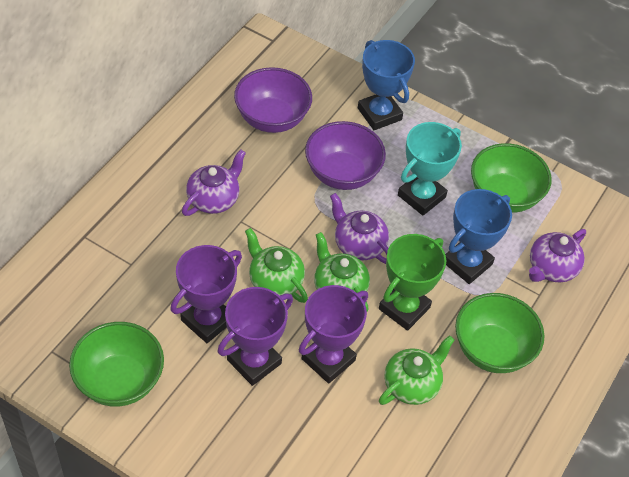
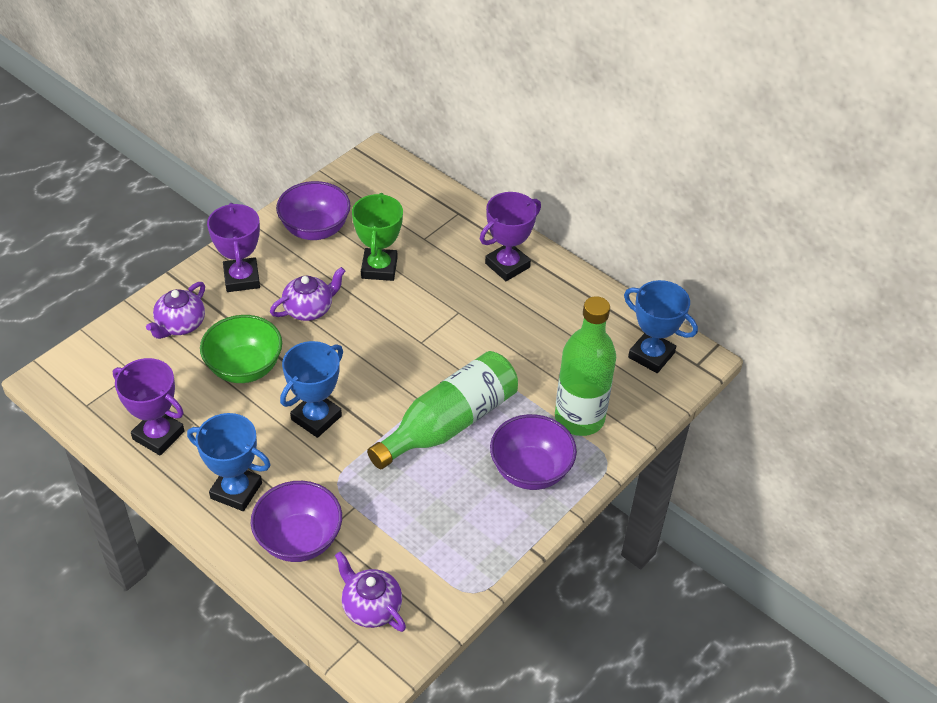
blue trophy: 2 -> 3
green bottle: 0 -> 2
green bowl: 3 -> 1
green teapot: 3 -> 0
purple bowl: 2 -> 3
turquoise trophy: 1 -> 0

